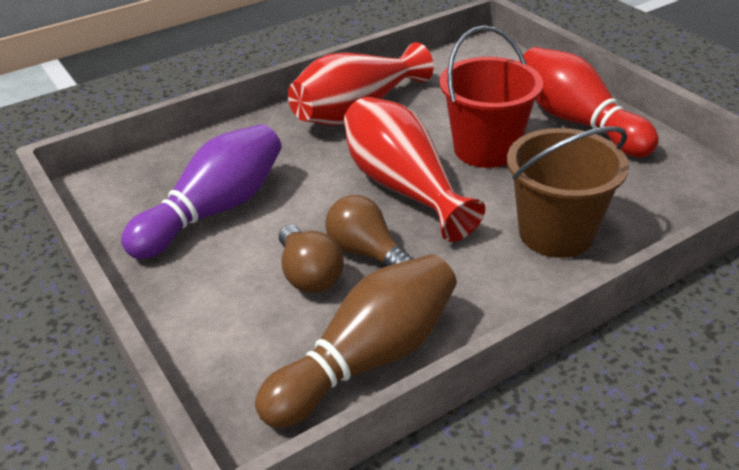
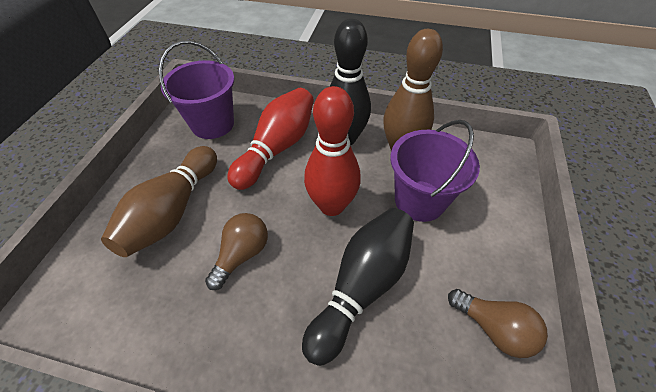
black bowling pin: 0 -> 2
brown bowling pin: 1 -> 2
brown bucket: 1 -> 0
purple bowling pin: 1 -> 0
purple bucket: 0 -> 2
red bowling pin: 1 -> 2
red bucket: 1 -> 0
red vase: 2 -> 0

